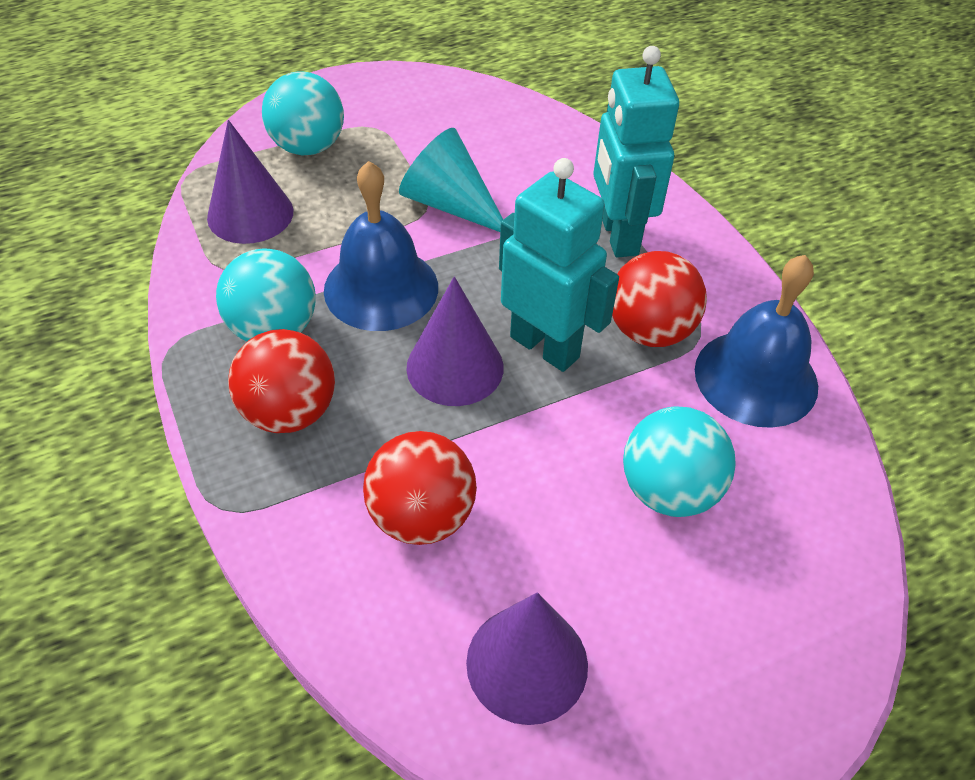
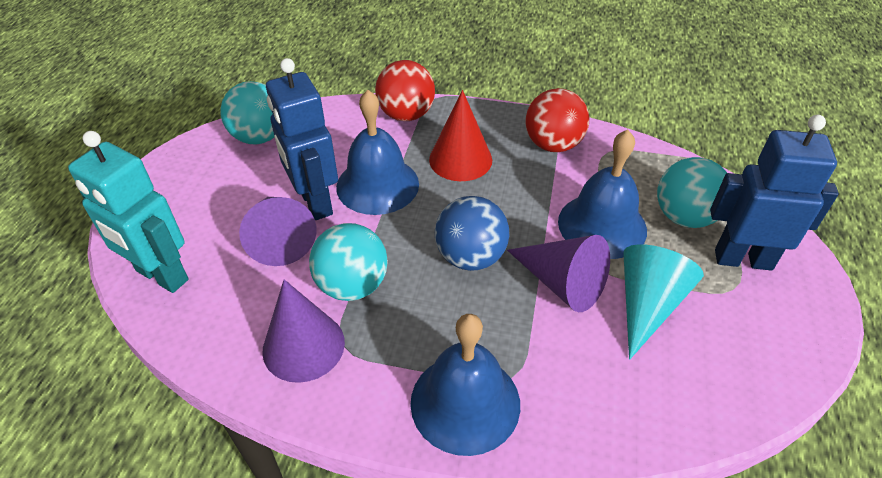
blue ball: 0 -> 1
blue bell: 2 -> 3
blue robot: 0 -> 2
red ball: 3 -> 2
red cone: 0 -> 1
turquoise robot: 2 -> 1

